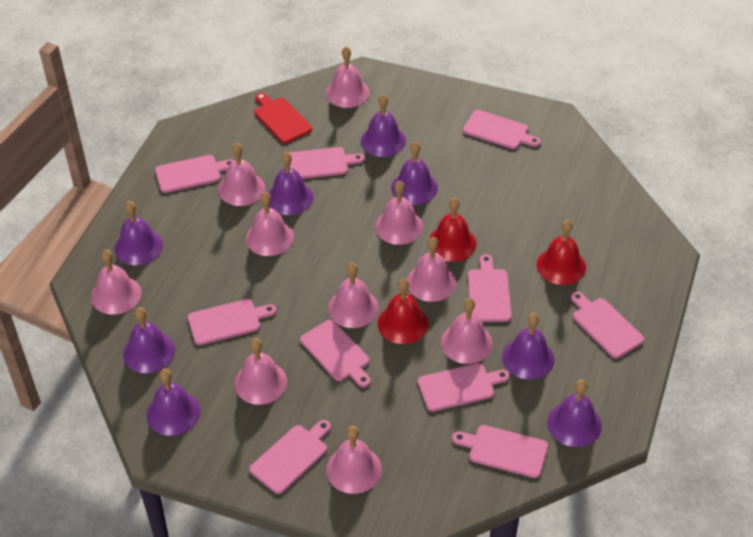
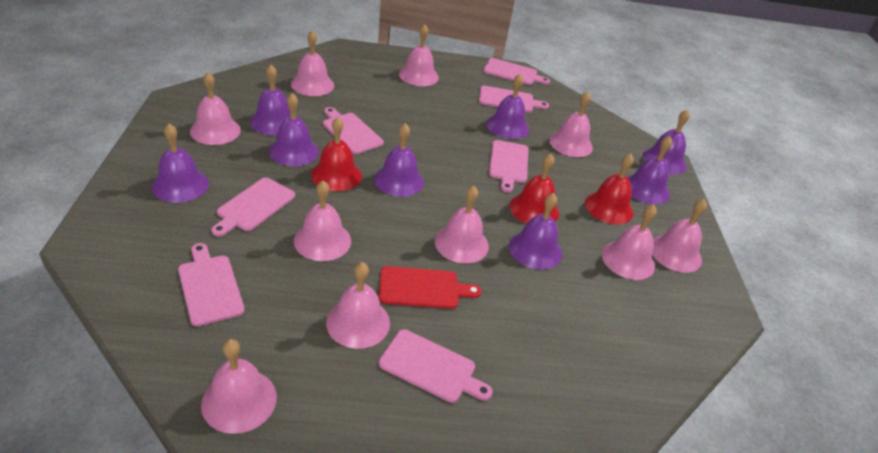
pink cutting board: 10 -> 7

